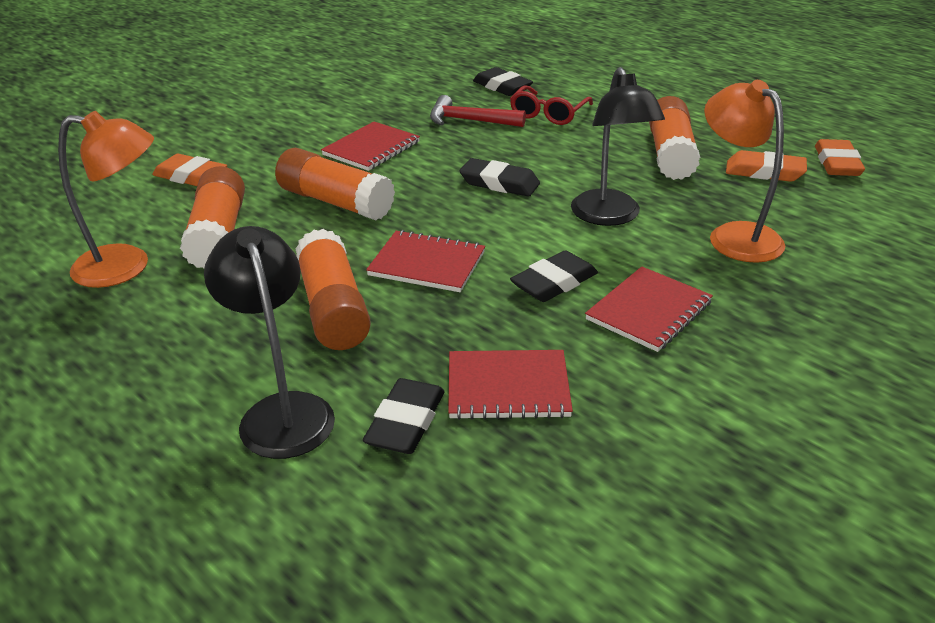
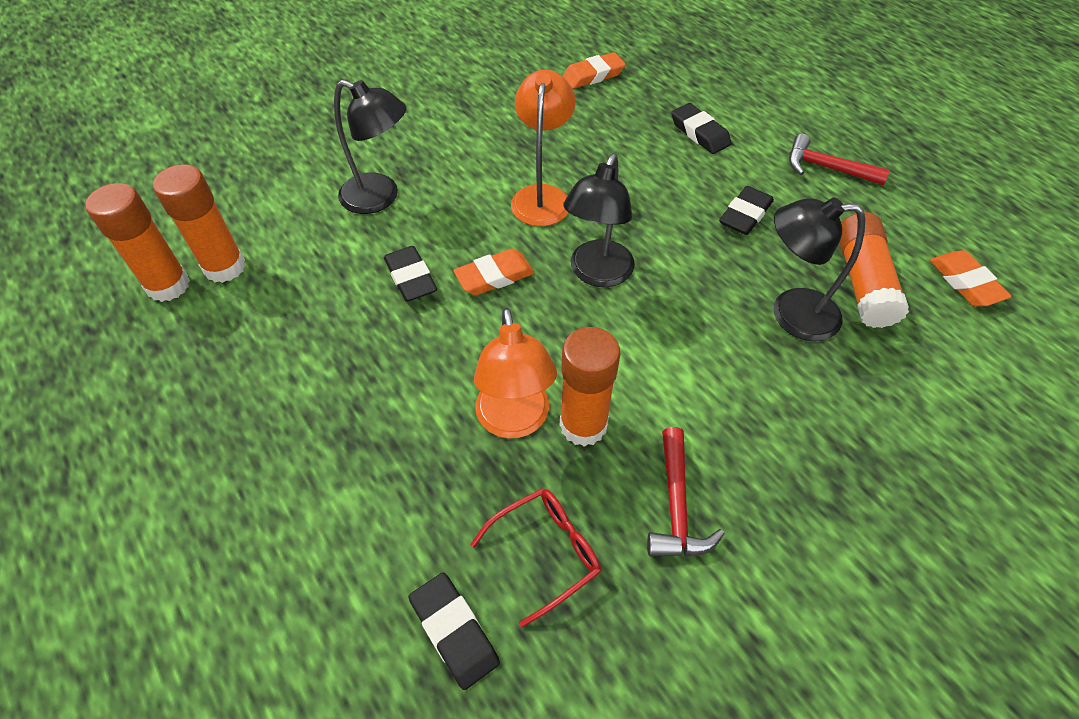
black lamp: 2 -> 3
red hammer: 1 -> 2
red notebook: 4 -> 0

